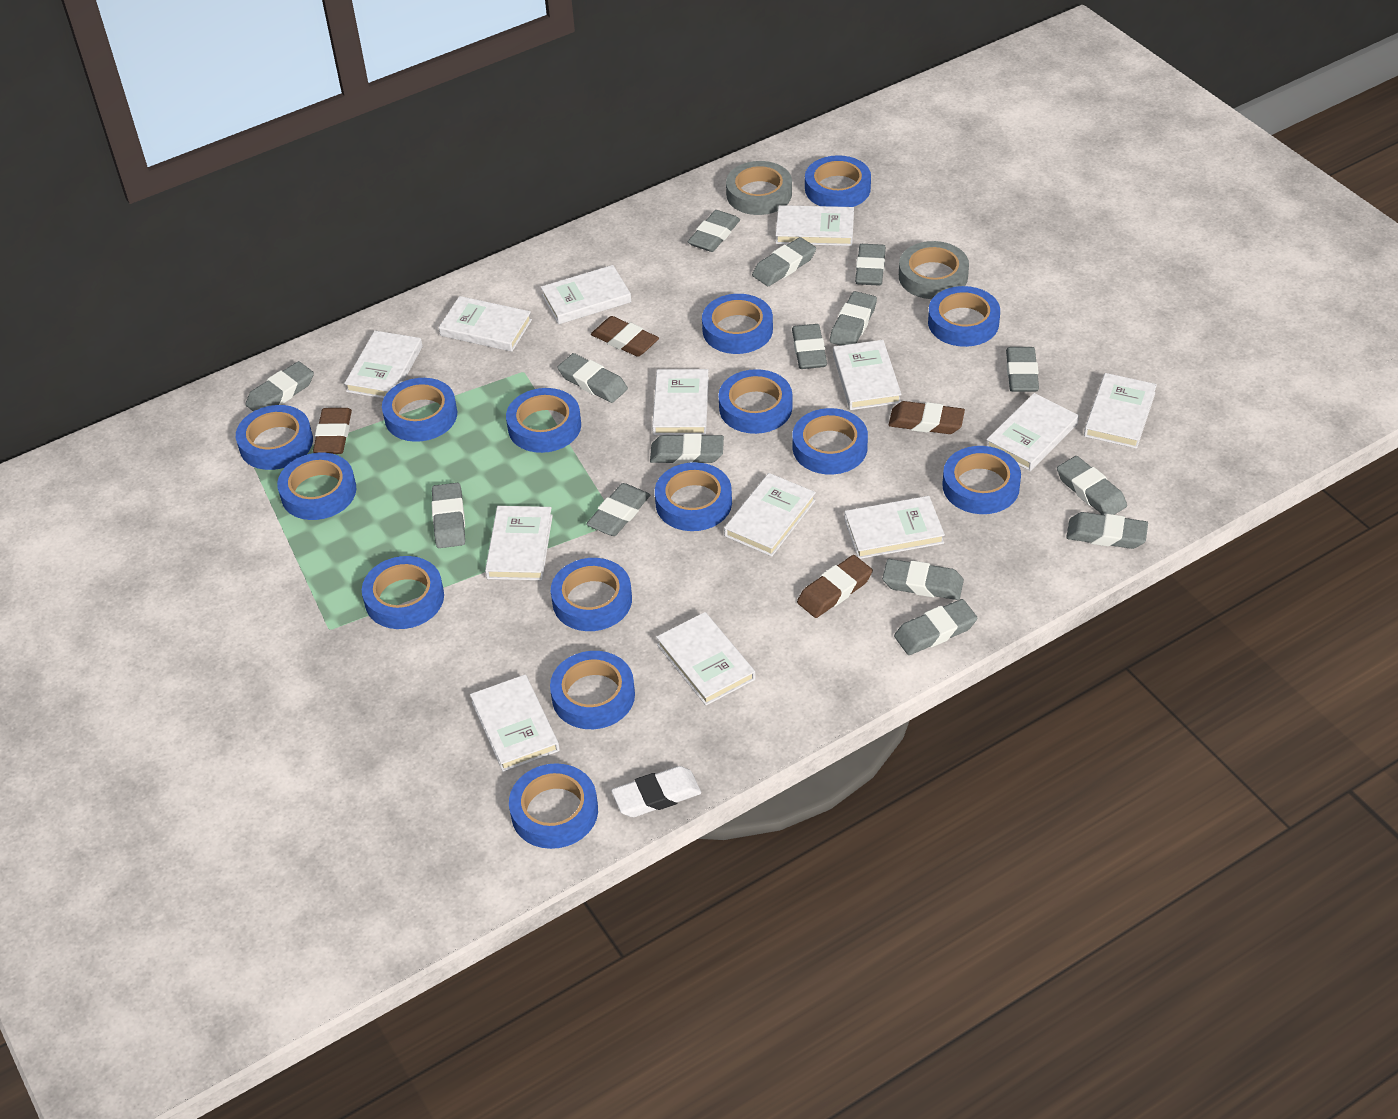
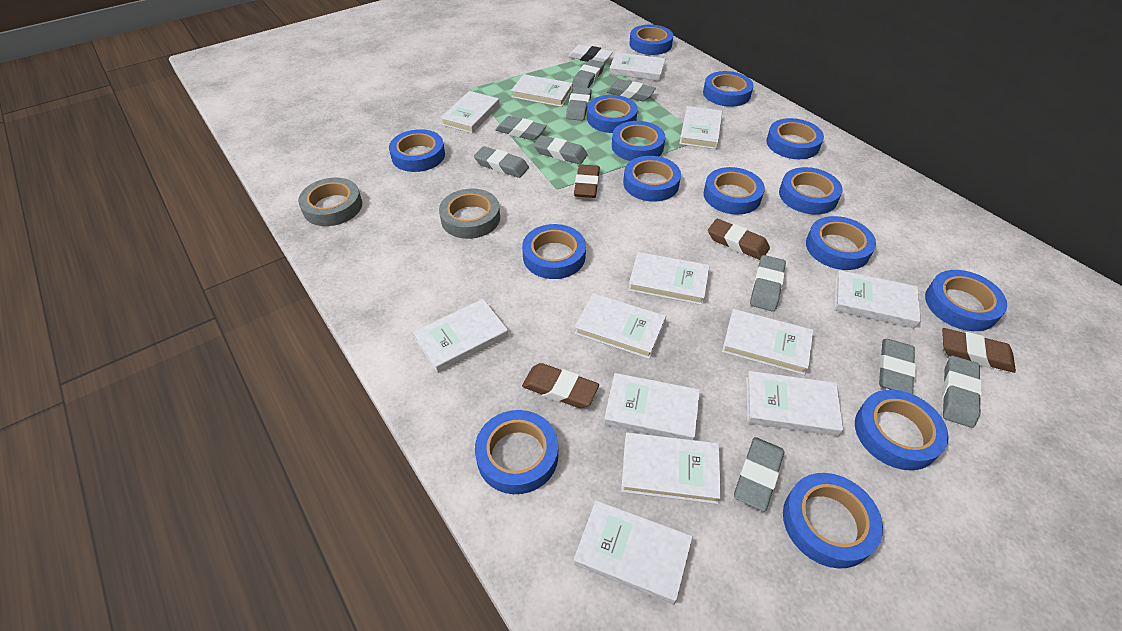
grey eraser: 15 -> 10

